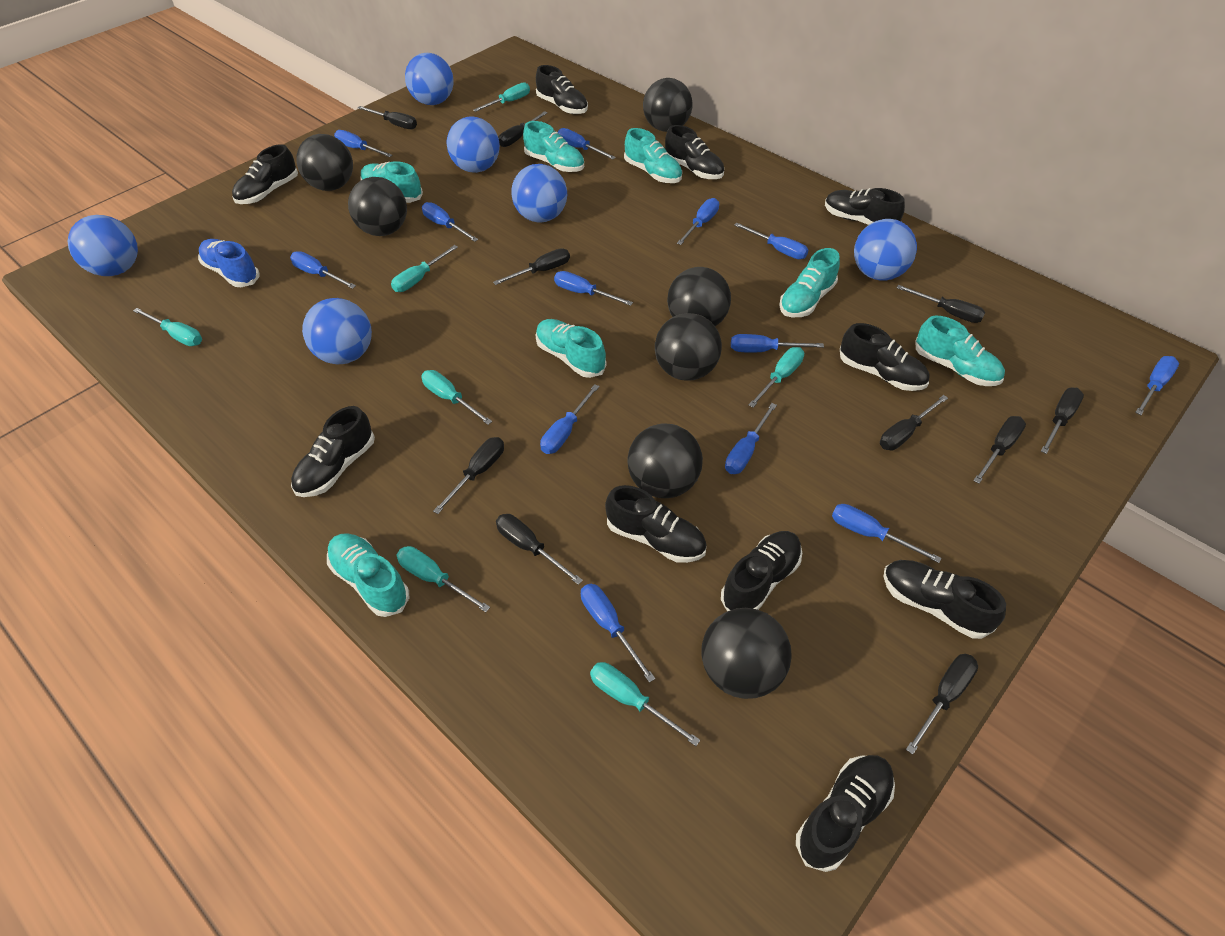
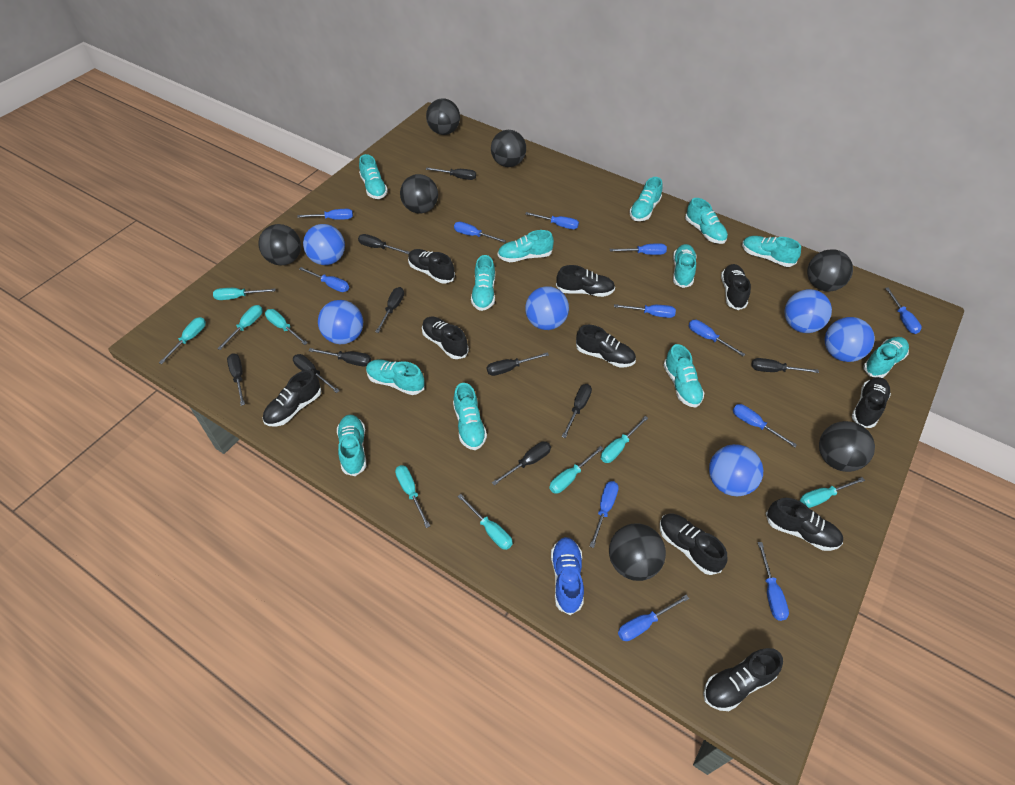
blue screwdriver: 13 -> 12
turquoise screwdriver: 7 -> 9
turquoise shoe: 7 -> 12

